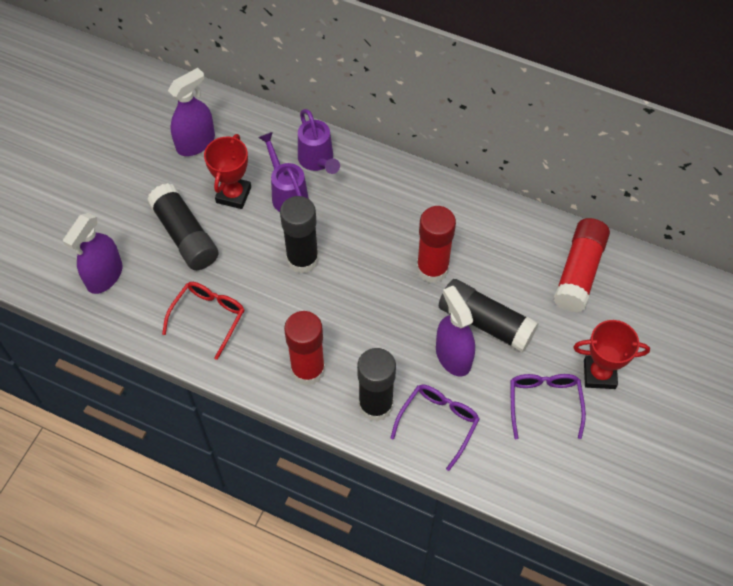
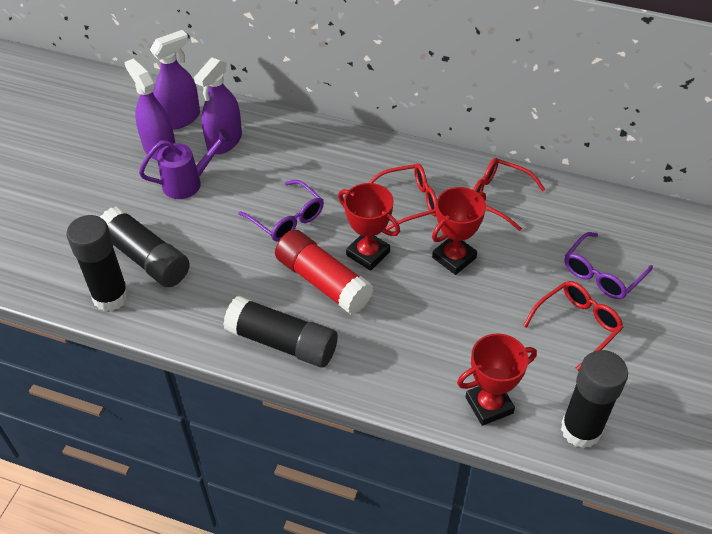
purple watering can: 2 -> 1
red glasses: 1 -> 3
red glue stick: 3 -> 1
red trophy: 2 -> 3

